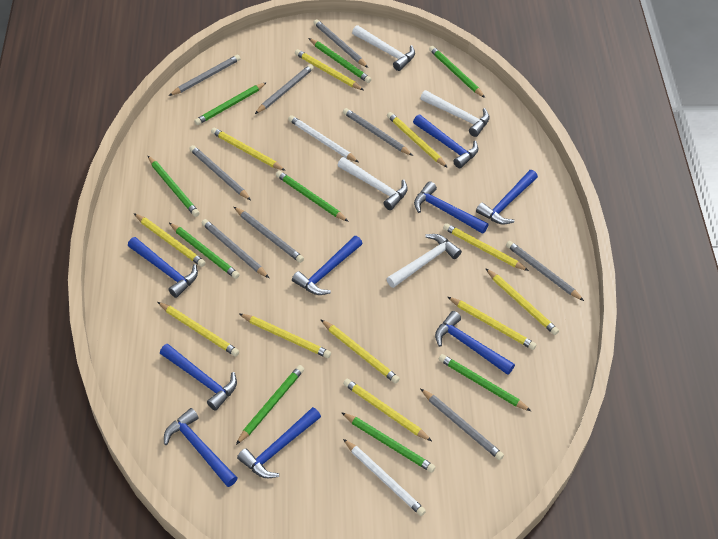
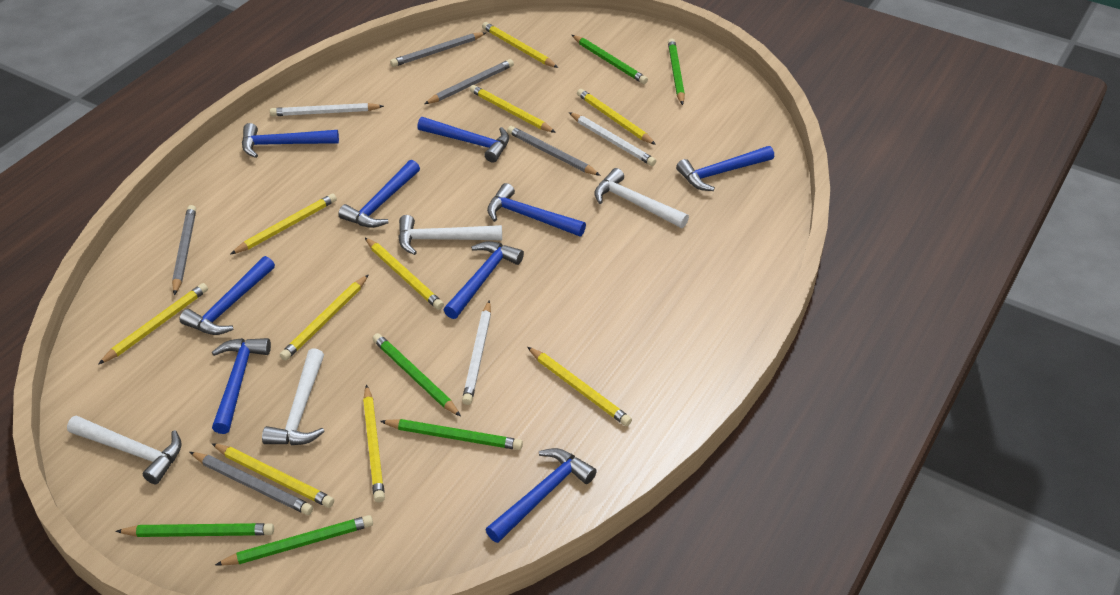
green pencil: 9 -> 6
grey pencil: 9 -> 5
white pencil: 2 -> 3
yellow pencil: 11 -> 10

